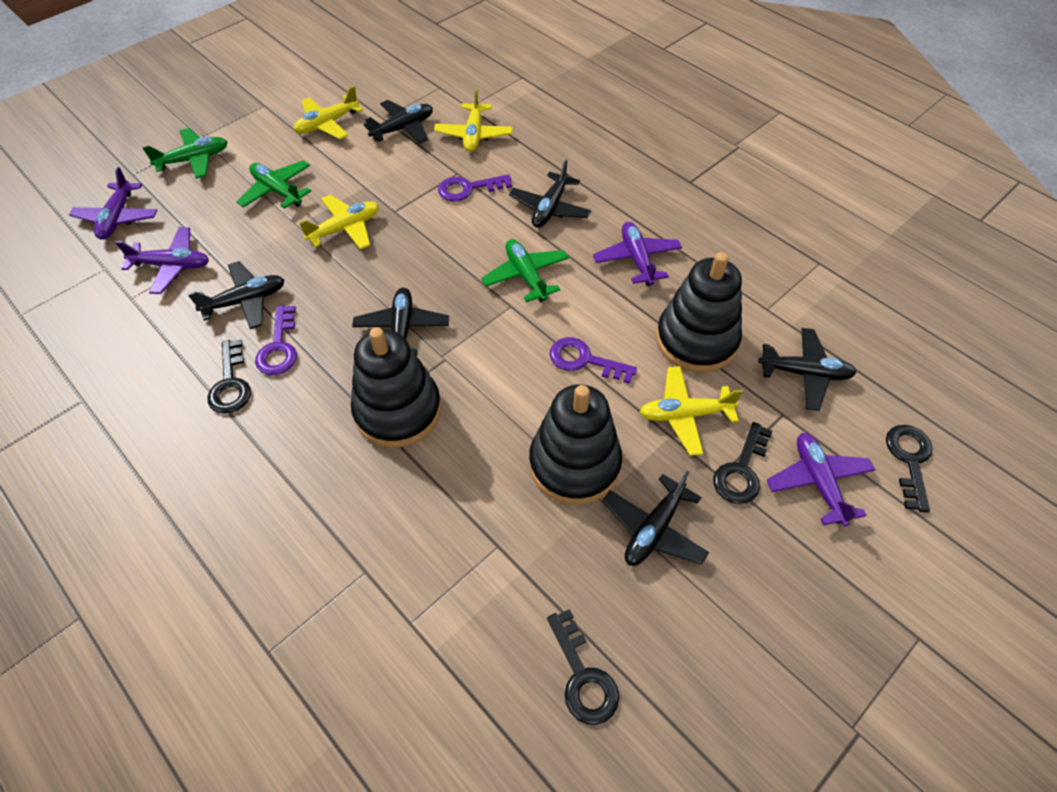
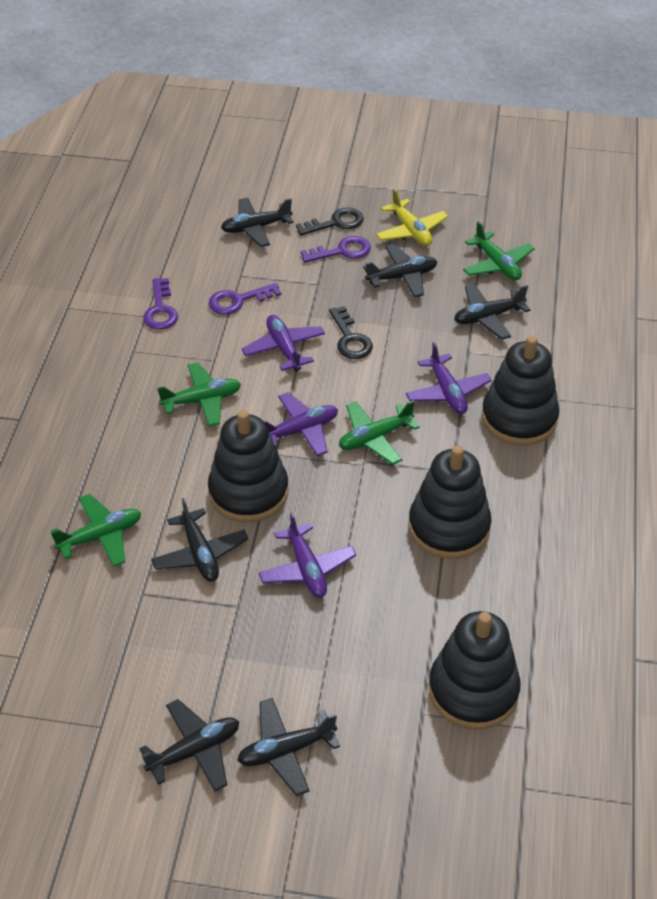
black key: 4 -> 2
black stacking toy: 3 -> 4
green plane: 3 -> 4
yellow plane: 4 -> 1

